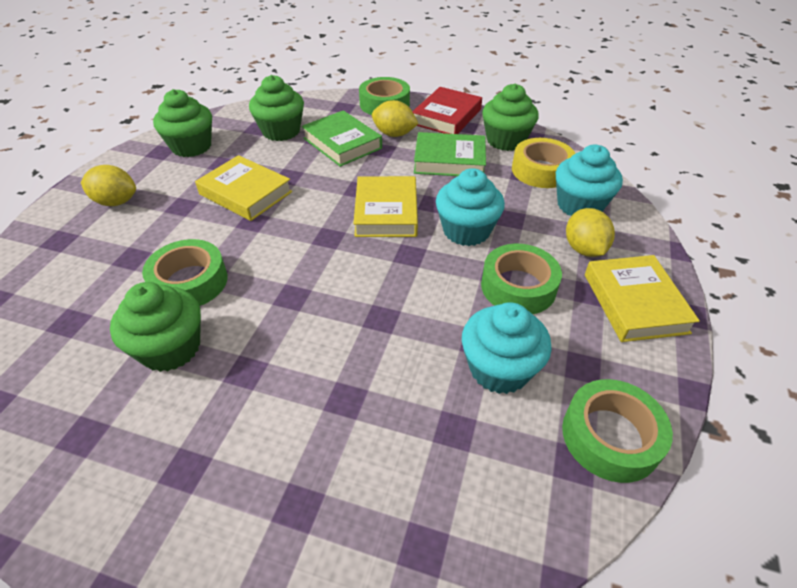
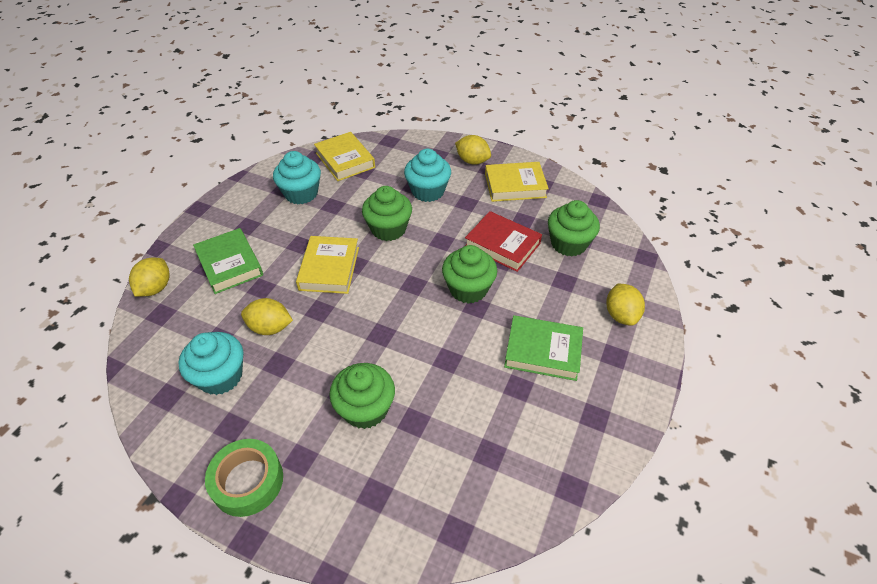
green tape: 4 -> 1
yellow lemon: 3 -> 4
yellow tape: 1 -> 0

